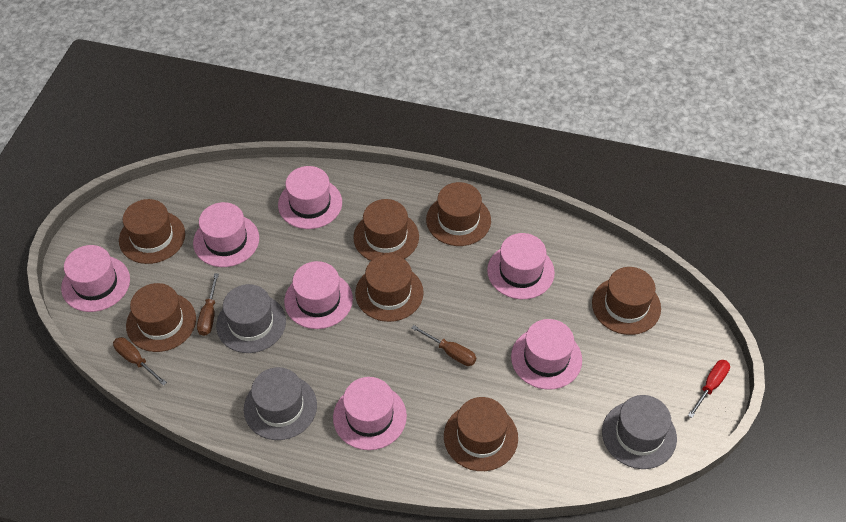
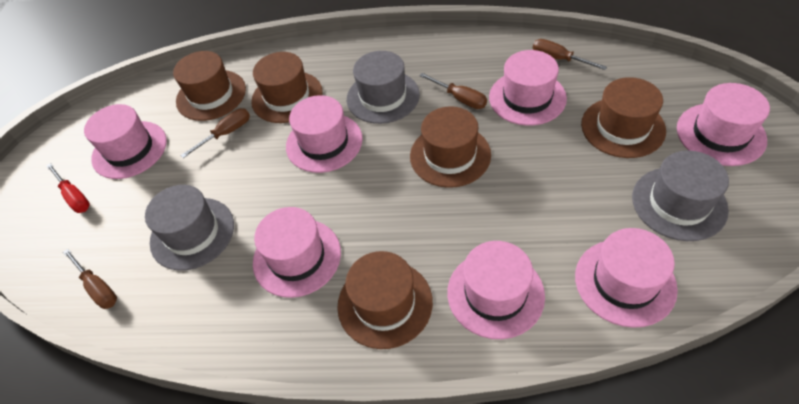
brown hat: 7 -> 5
brown screwdriver: 3 -> 4

